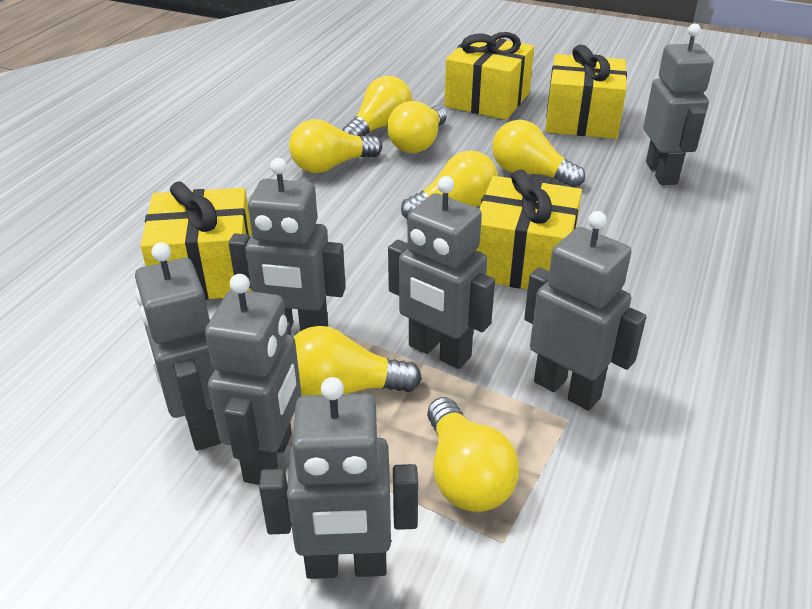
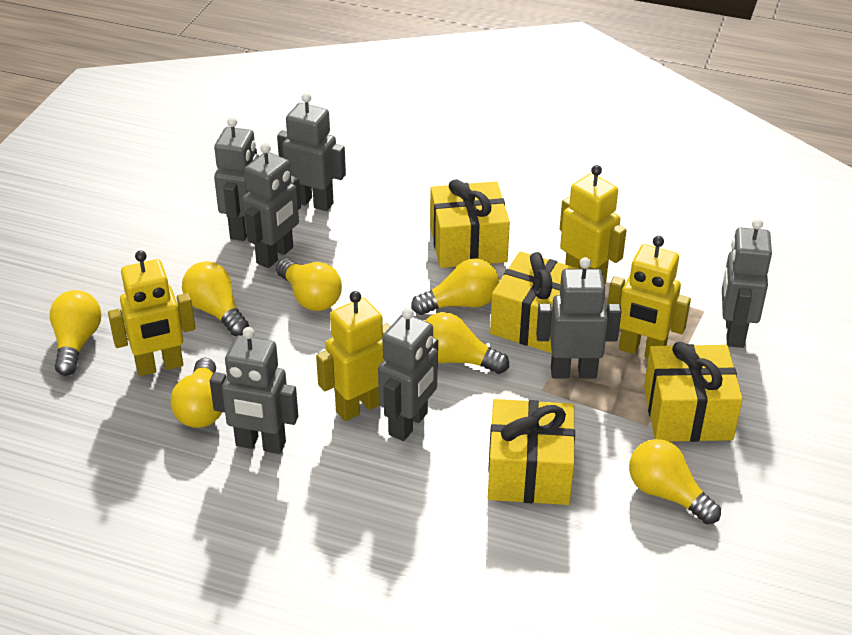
yellow robot: 0 -> 4

